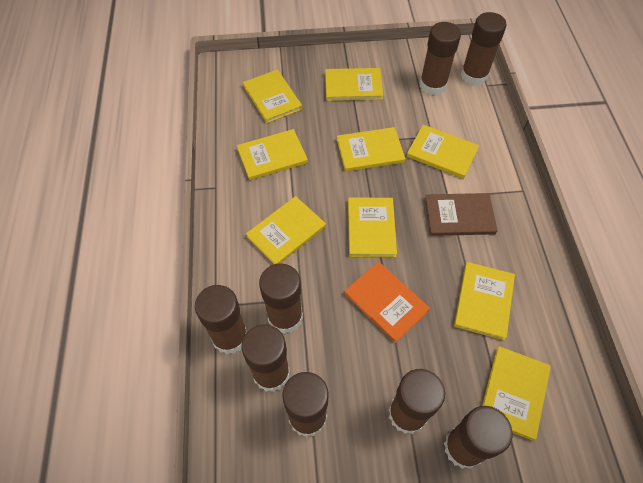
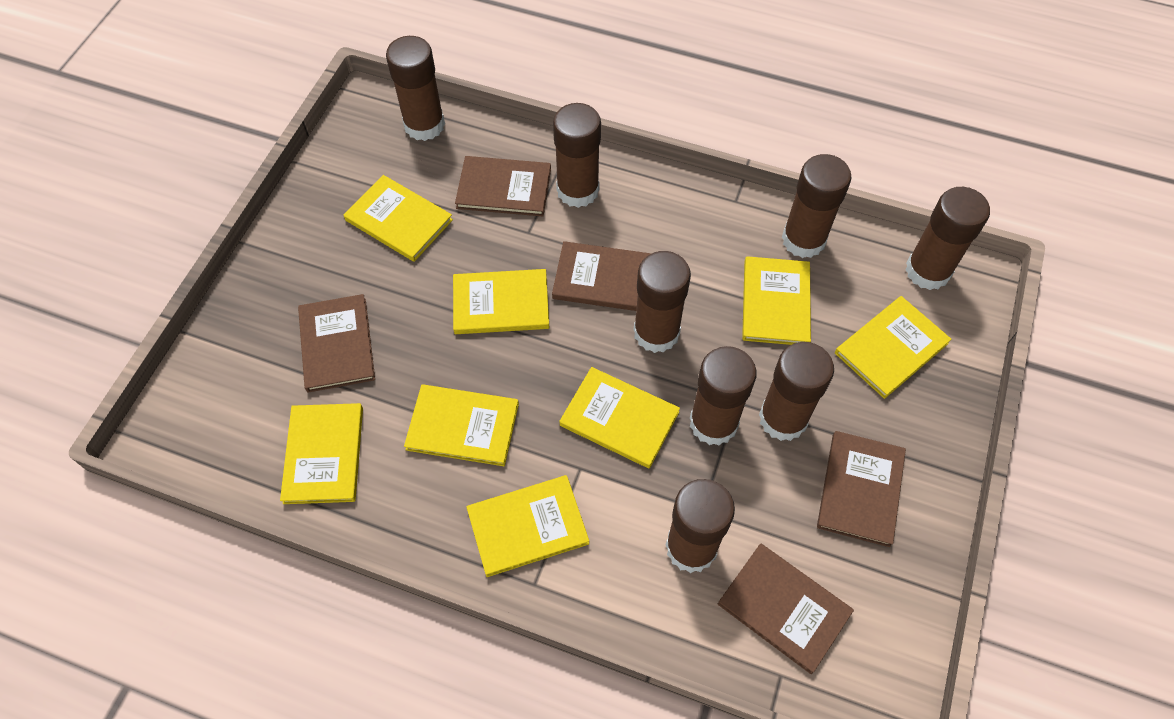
brown book: 1 -> 5
orange book: 1 -> 0
yellow book: 9 -> 8

